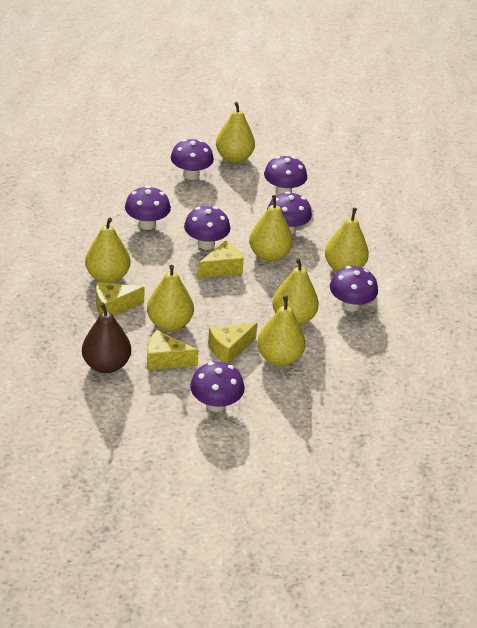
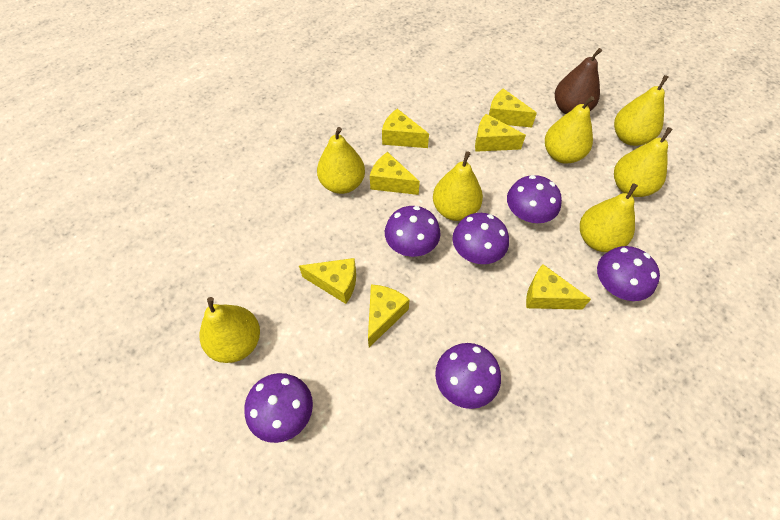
purple mushroom: 7 -> 6
yellow cheese: 4 -> 7

